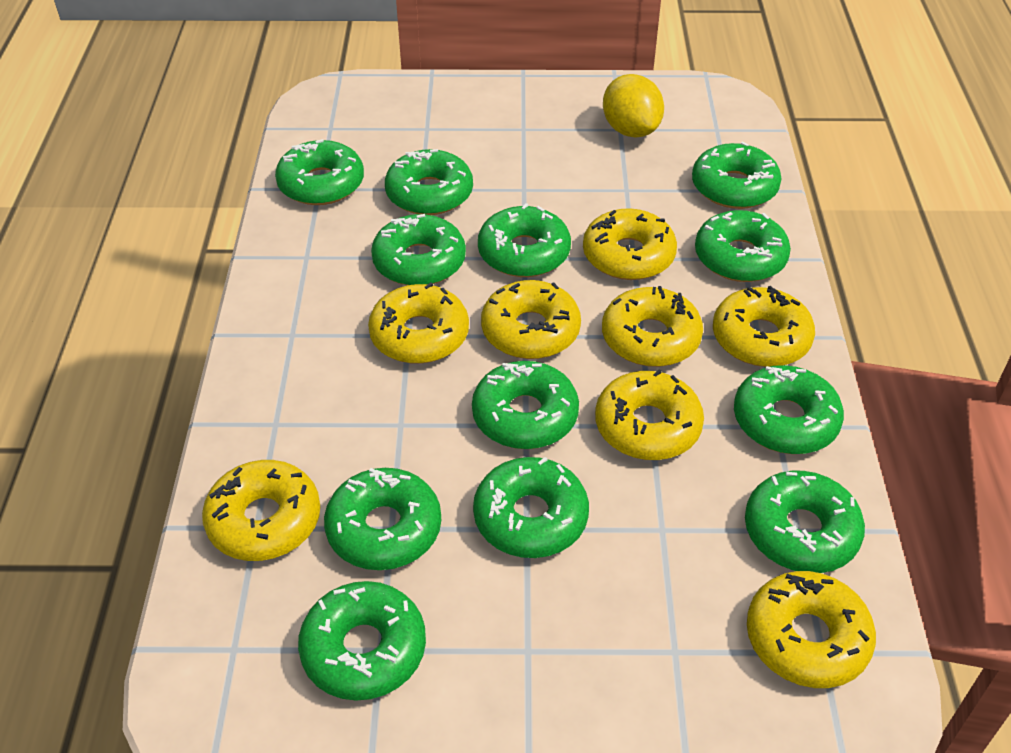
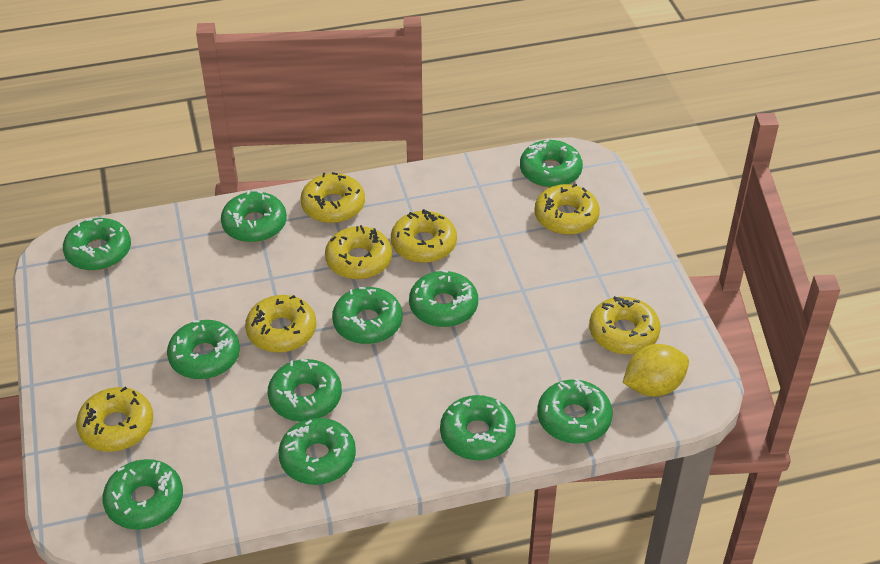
green donut: 12 -> 11
yellow donut: 8 -> 7

